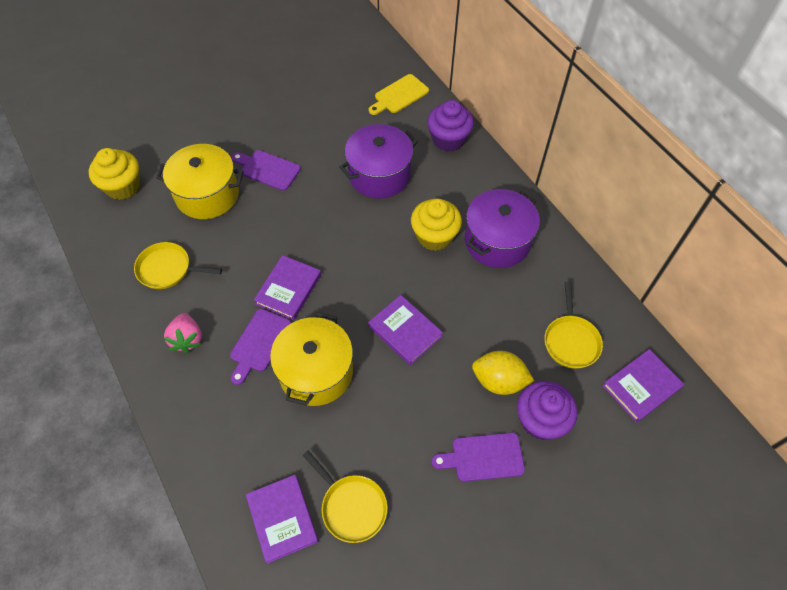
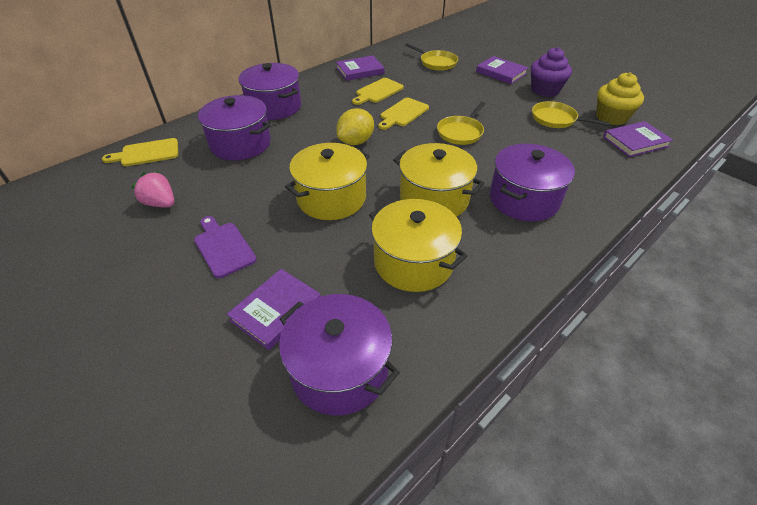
purple cupcake: 2 -> 1
purple cutting board: 3 -> 1
purple pot: 2 -> 4
yellow cupcake: 2 -> 1
yellow cutting board: 1 -> 3
yellow pot: 2 -> 3

